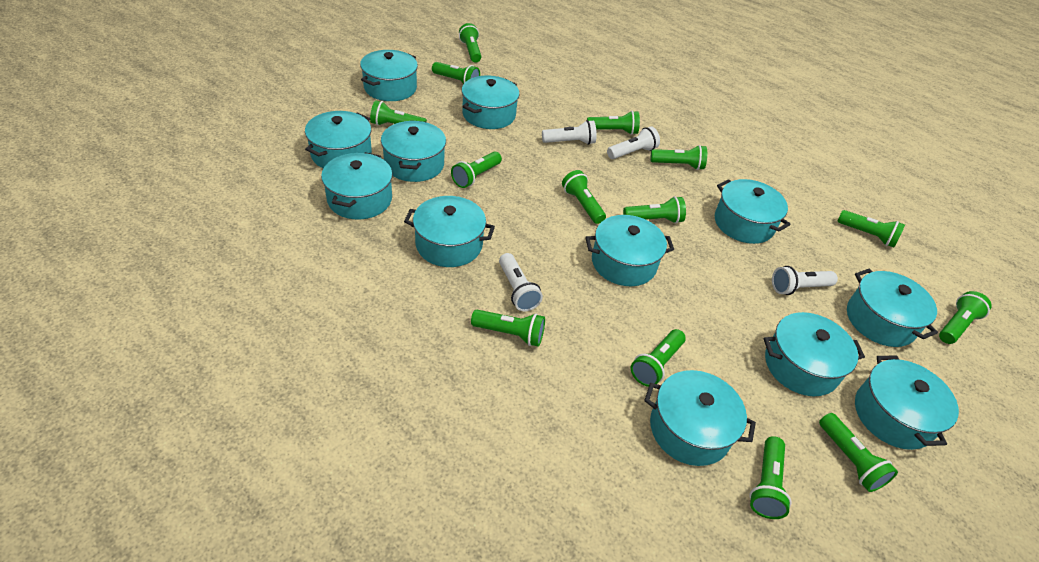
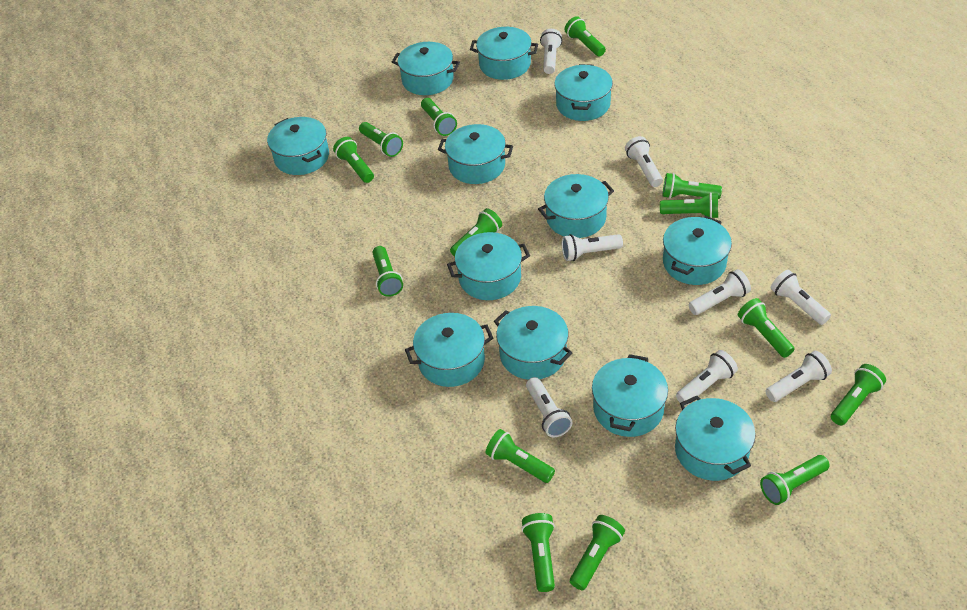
white flashlight: 4 -> 8

